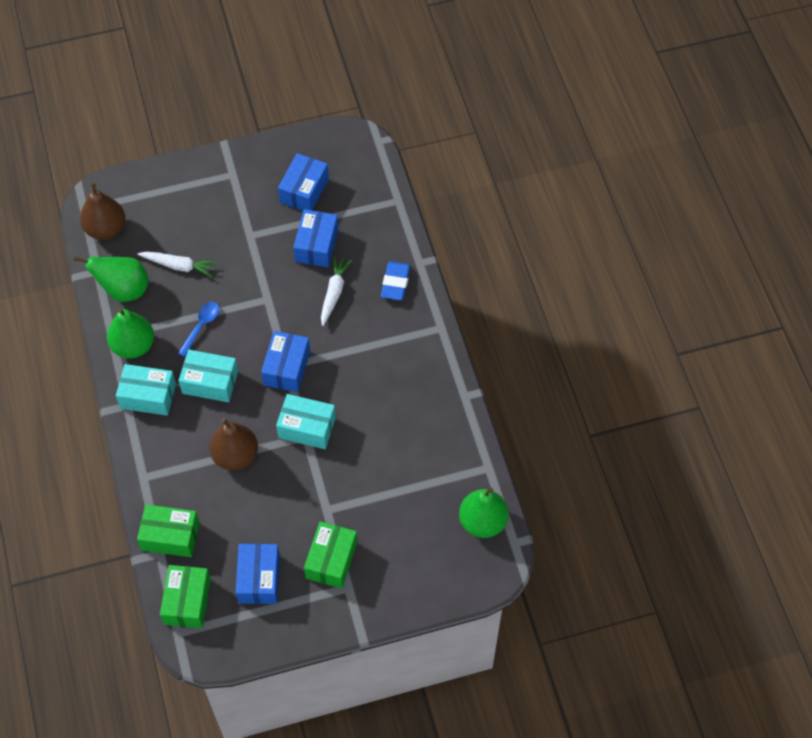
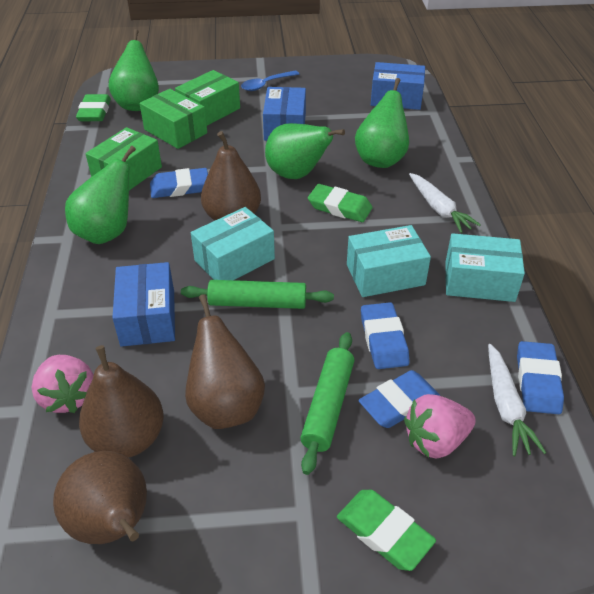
blue box: 4 -> 3
blue eraser: 1 -> 4
brown pear: 2 -> 4
green eraser: 0 -> 3
green pear: 3 -> 4
green rolling pin: 0 -> 2
pink strawberry: 0 -> 2

